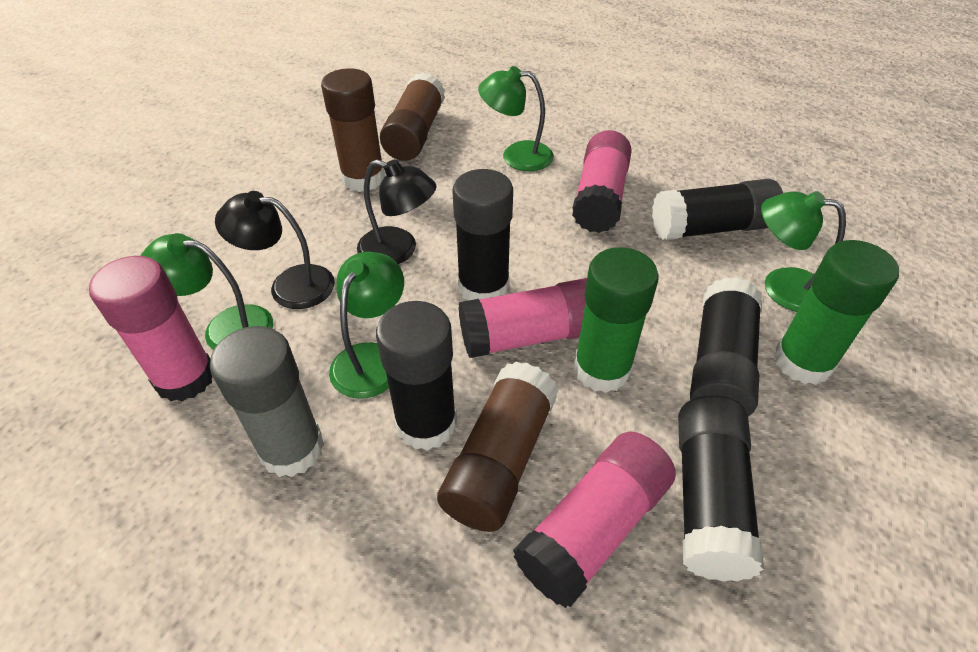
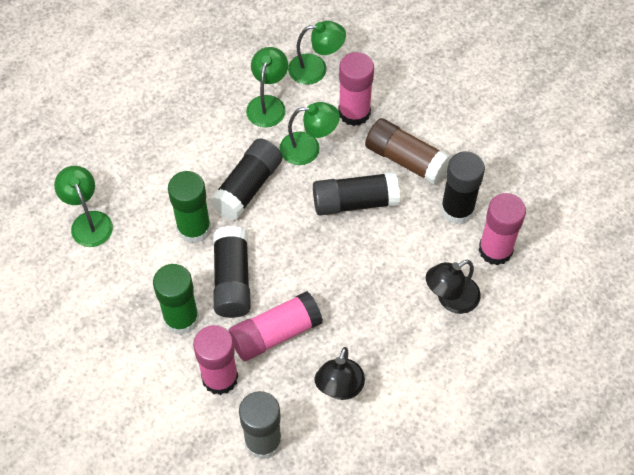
black glue stick: 5 -> 4
brown glue stick: 3 -> 1

